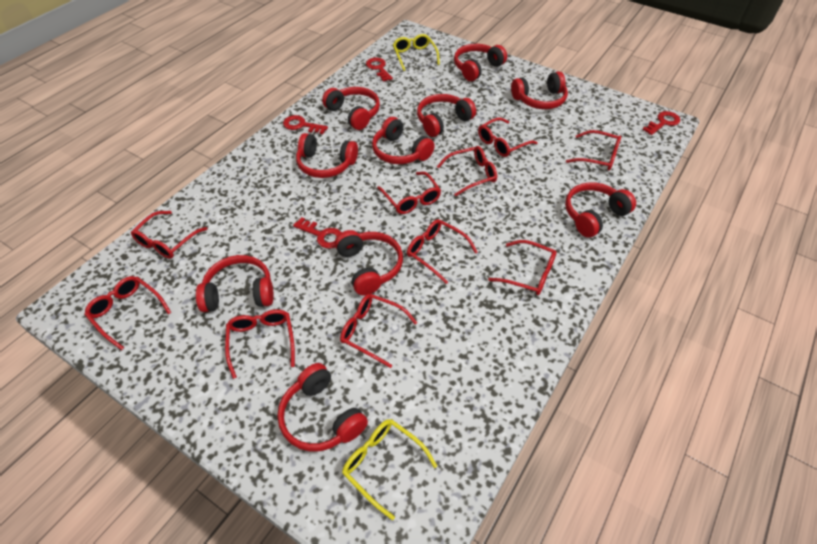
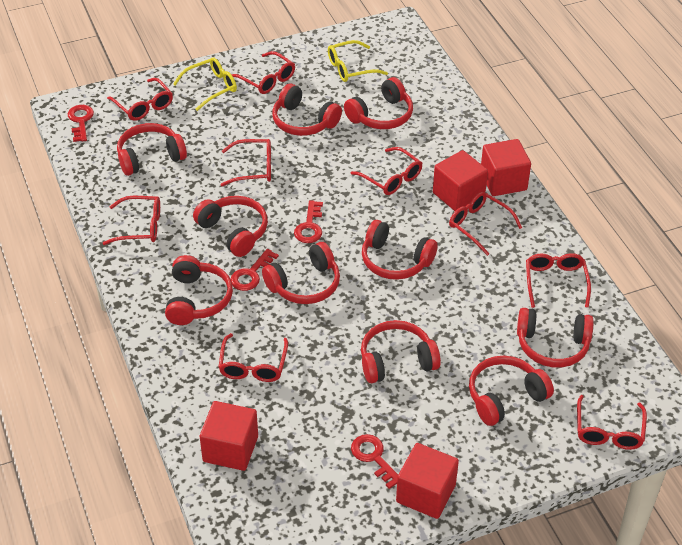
red cube: 0 -> 4
red glasses: 10 -> 9

